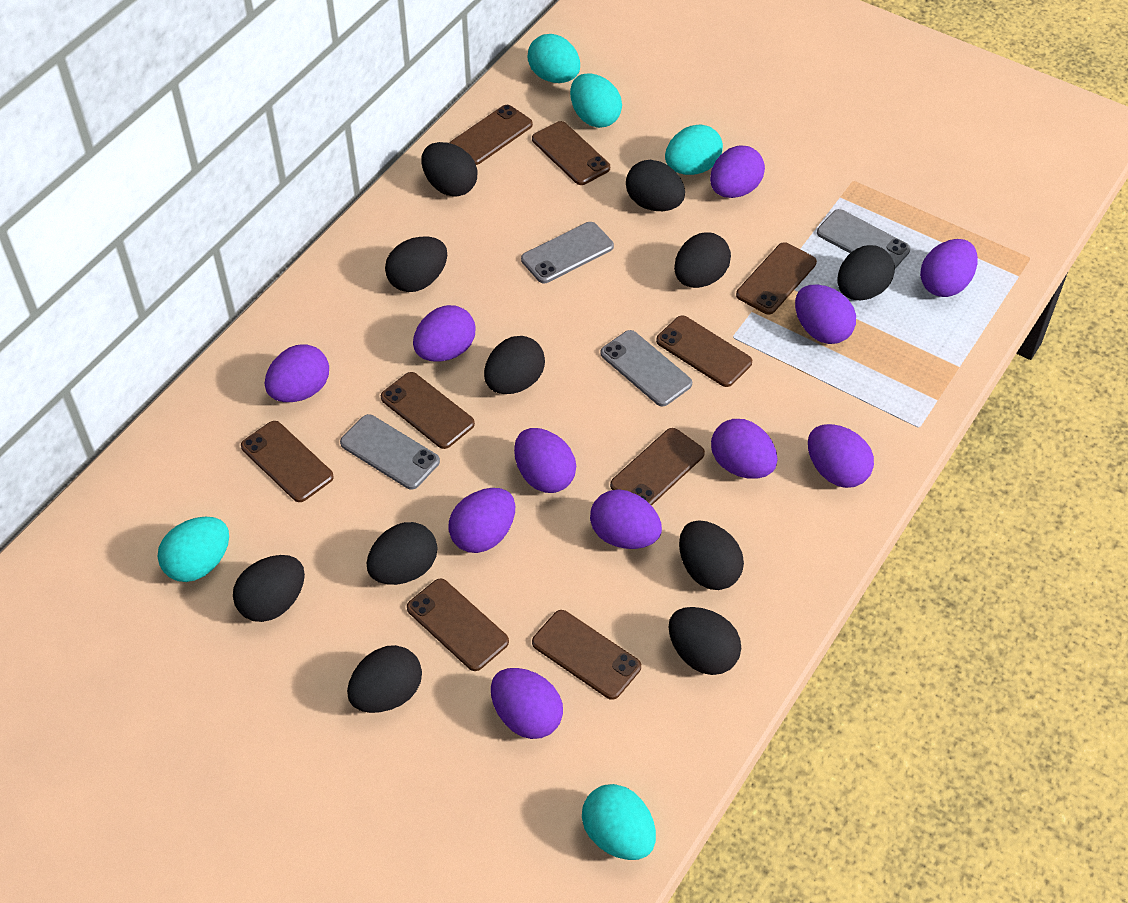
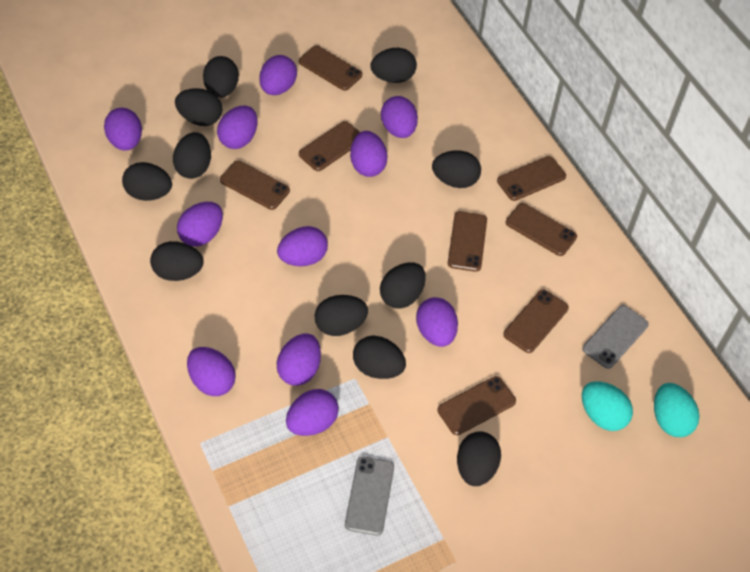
brown phone: 9 -> 8
grey phone: 4 -> 2
turquoise egg: 5 -> 2

